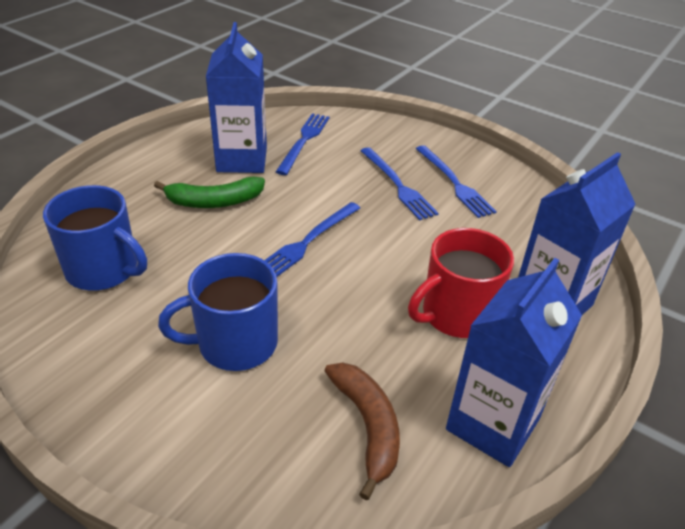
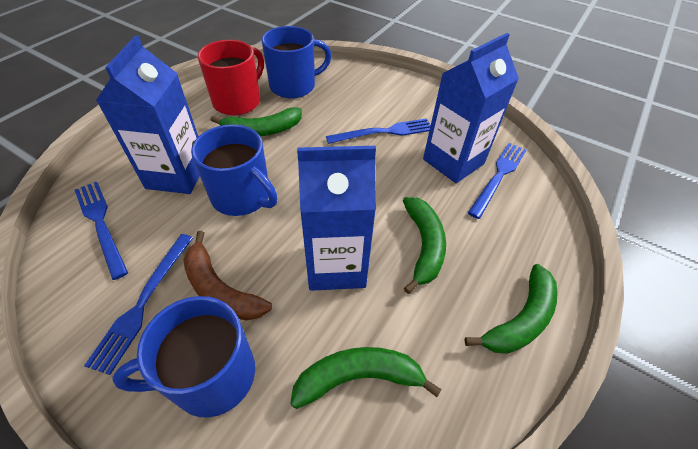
blue mug: 2 -> 3
green banana: 1 -> 4

